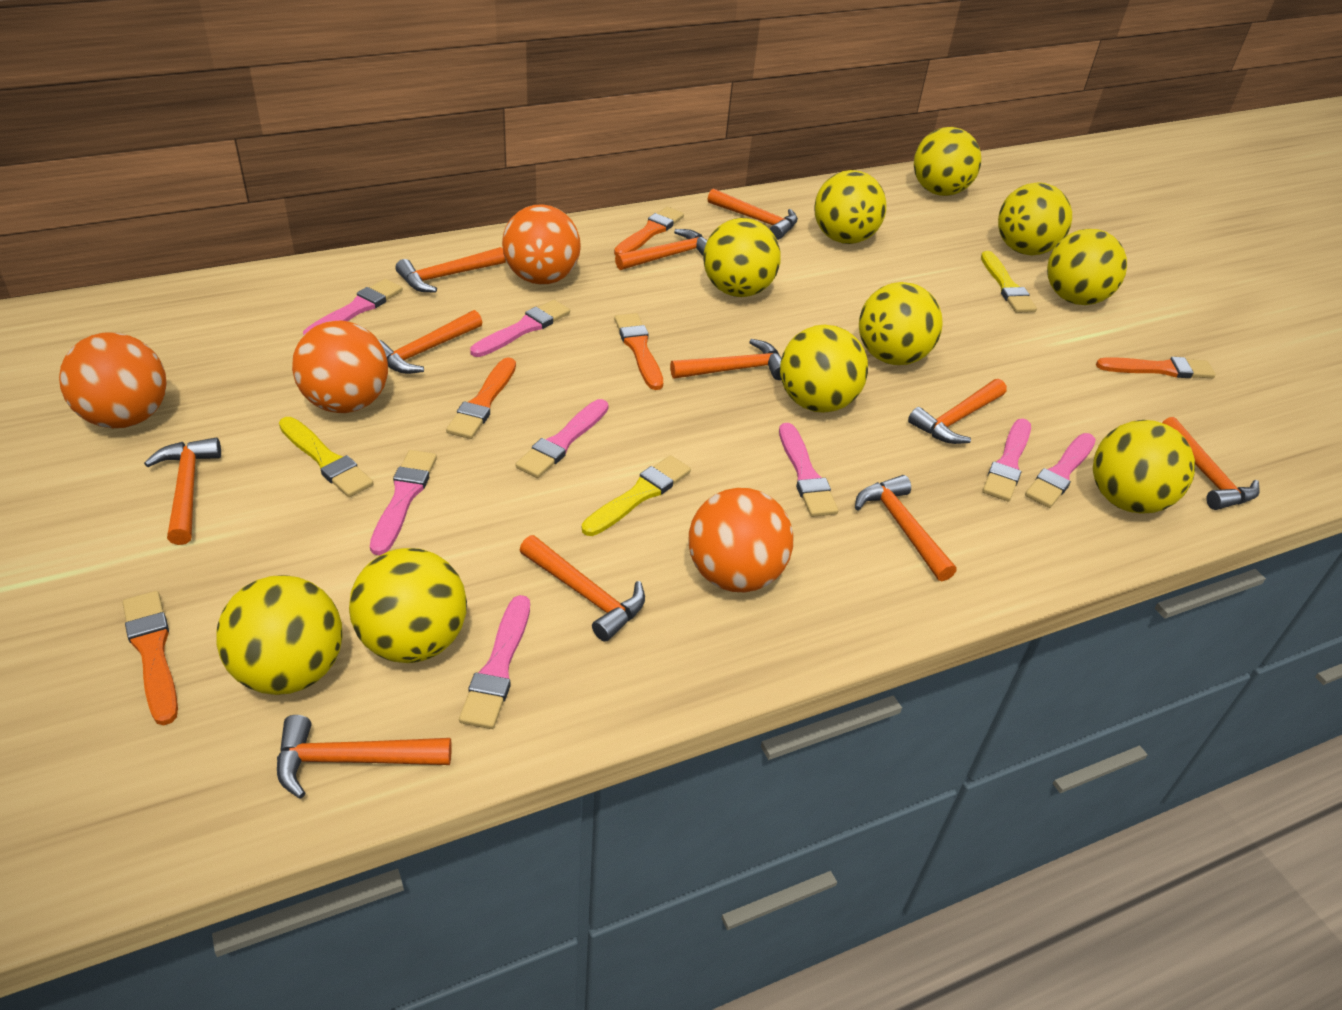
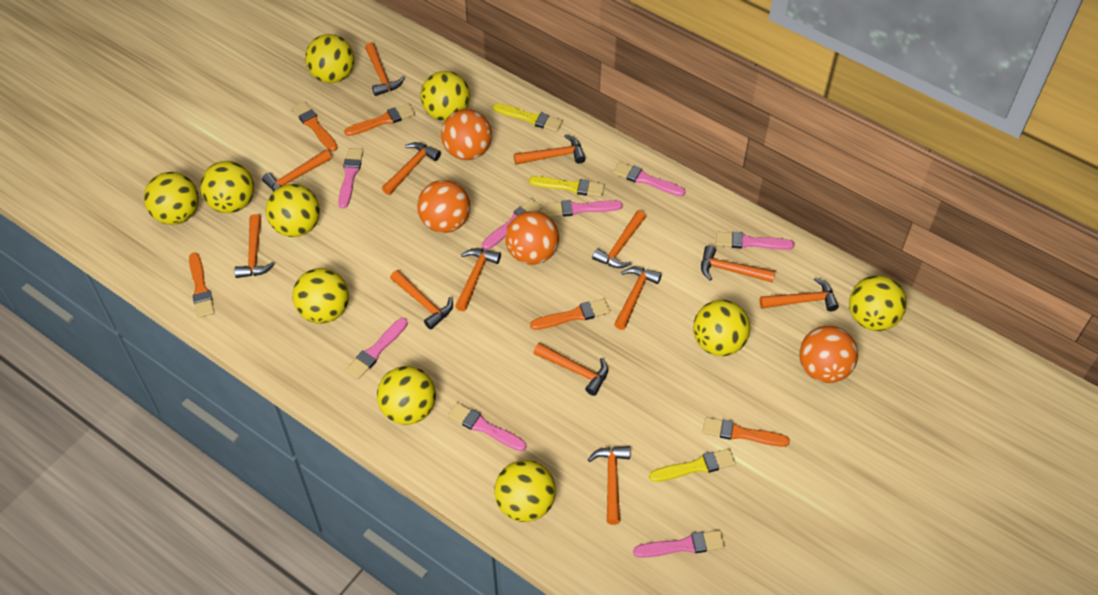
orange hammer: 11 -> 13

